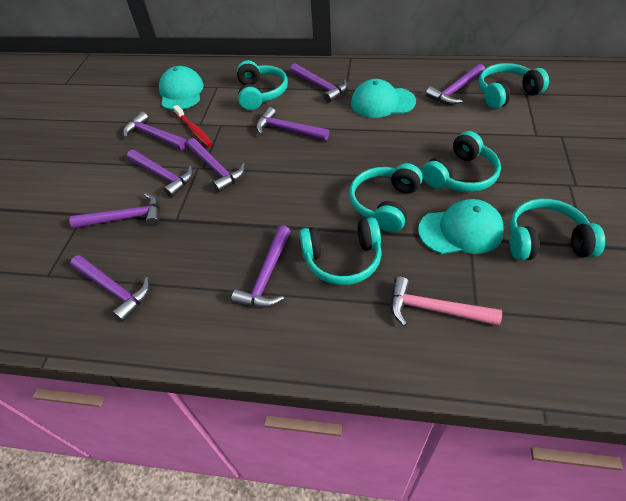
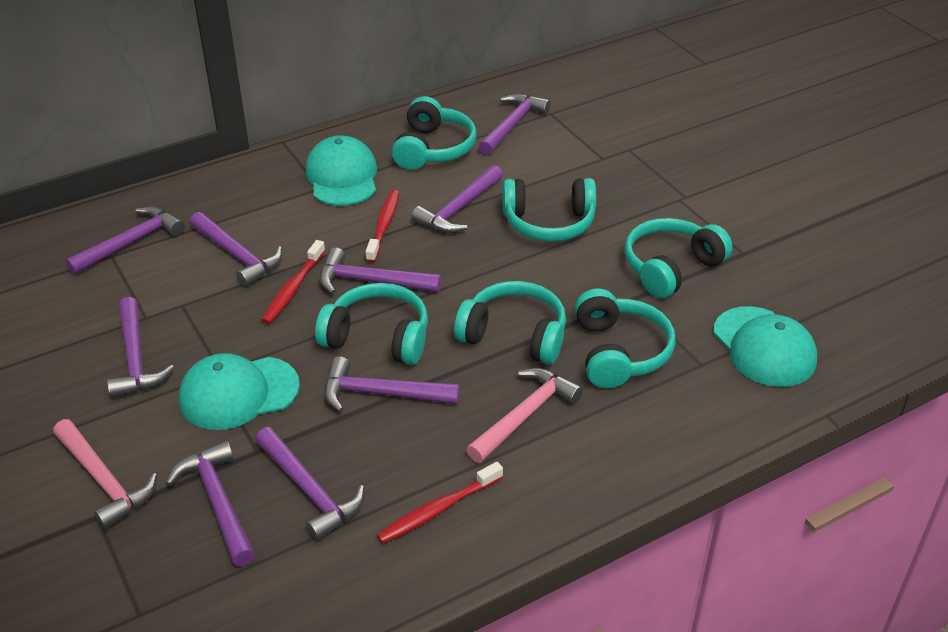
pink hammer: 1 -> 2
red toothbrush: 1 -> 3

